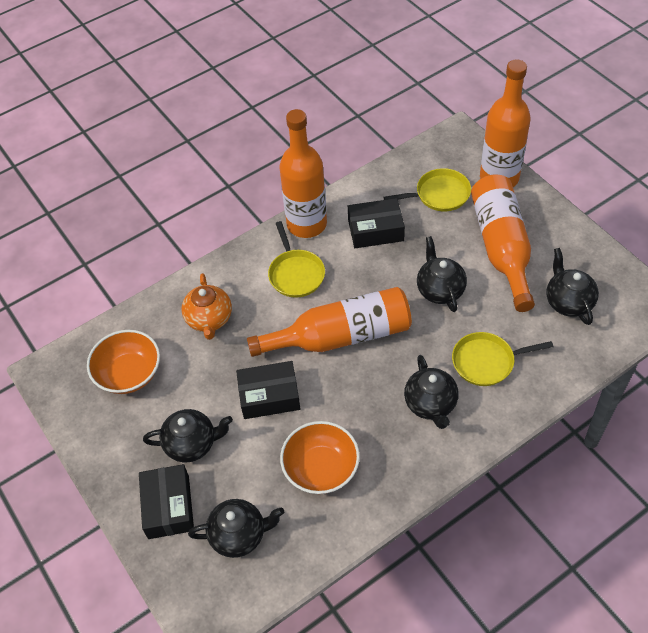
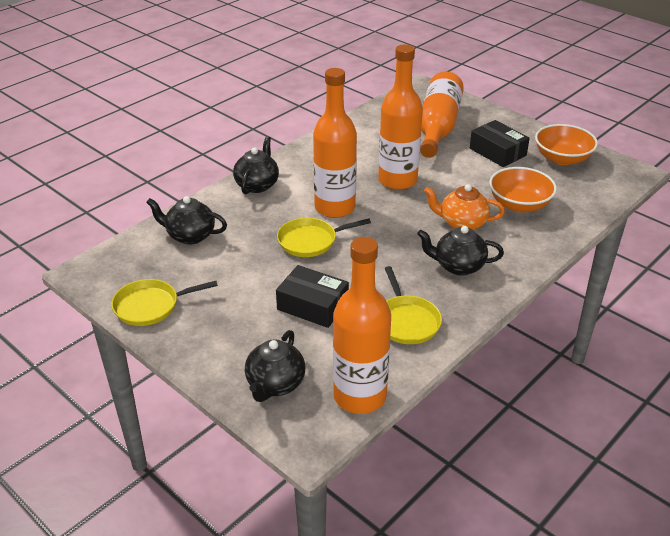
black box: 3 -> 2
black teapot: 5 -> 4

